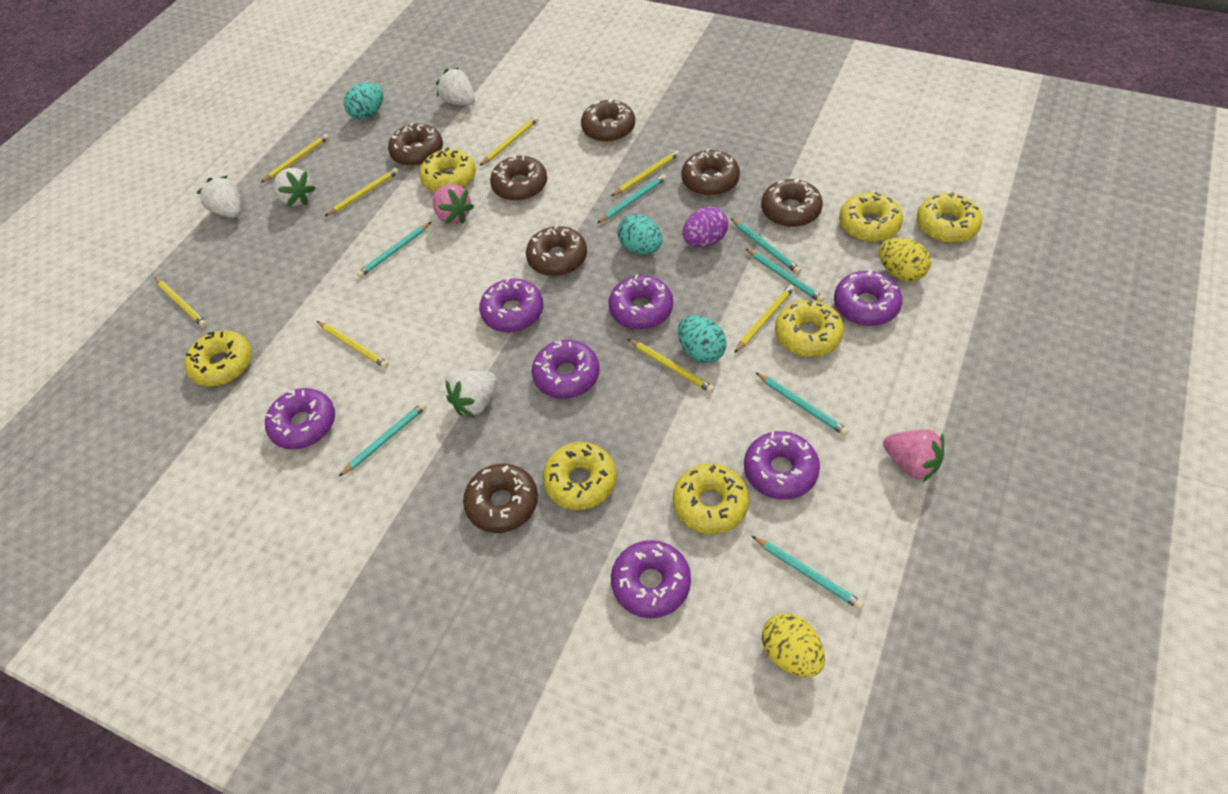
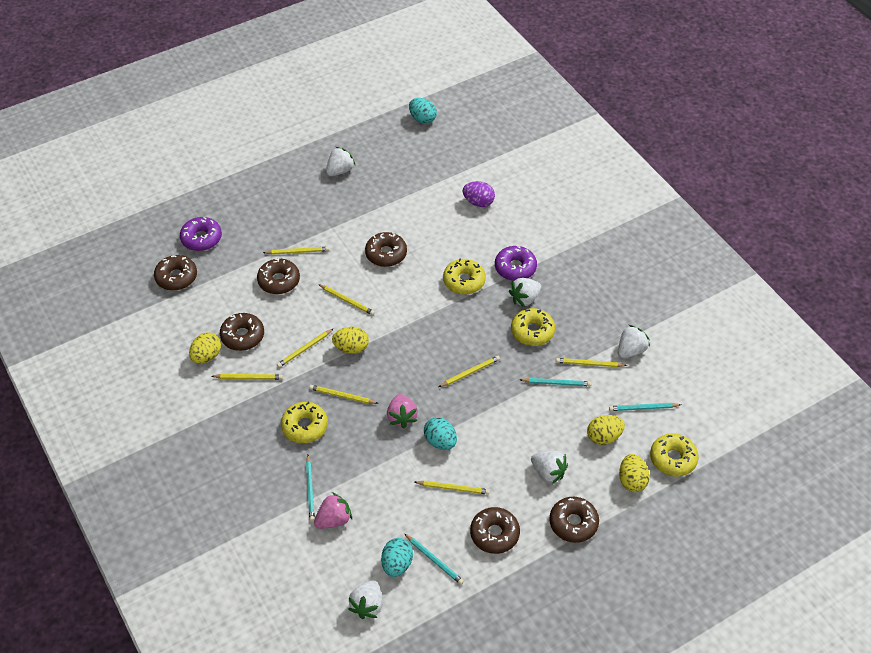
brown donut: 7 -> 6
purple donut: 7 -> 2
turquoise pencil: 7 -> 4
white strawberry: 4 -> 5
yellow donut: 7 -> 4
yellow egg: 2 -> 4

